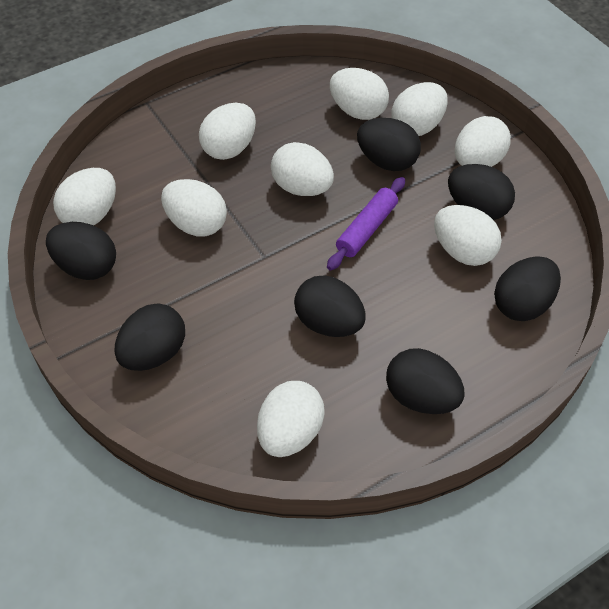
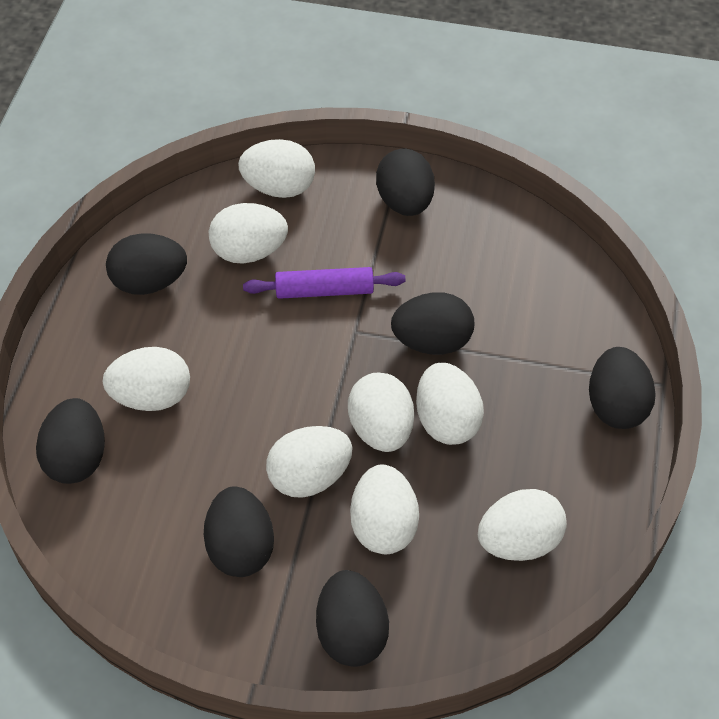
white egg: 9 -> 8

